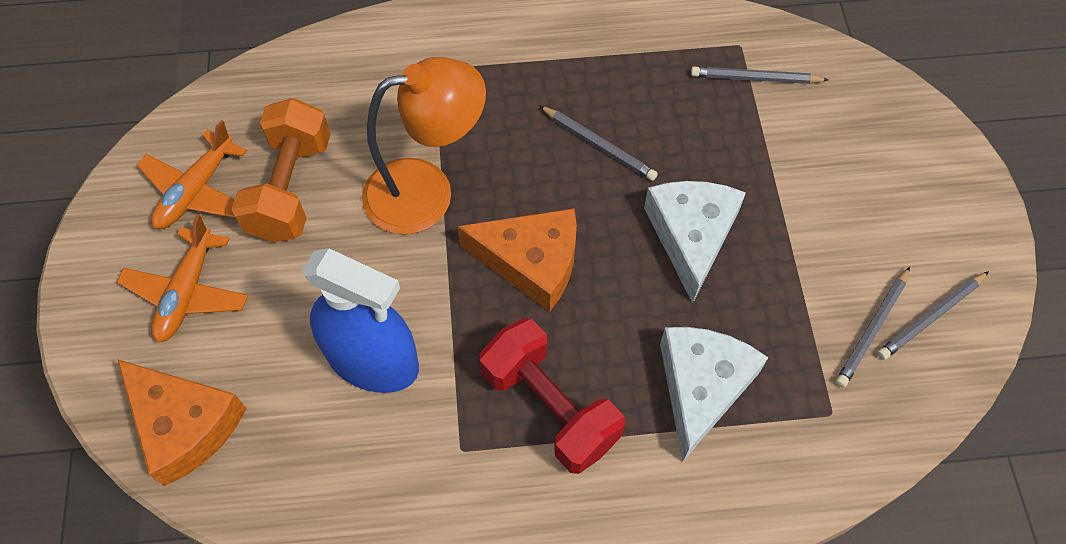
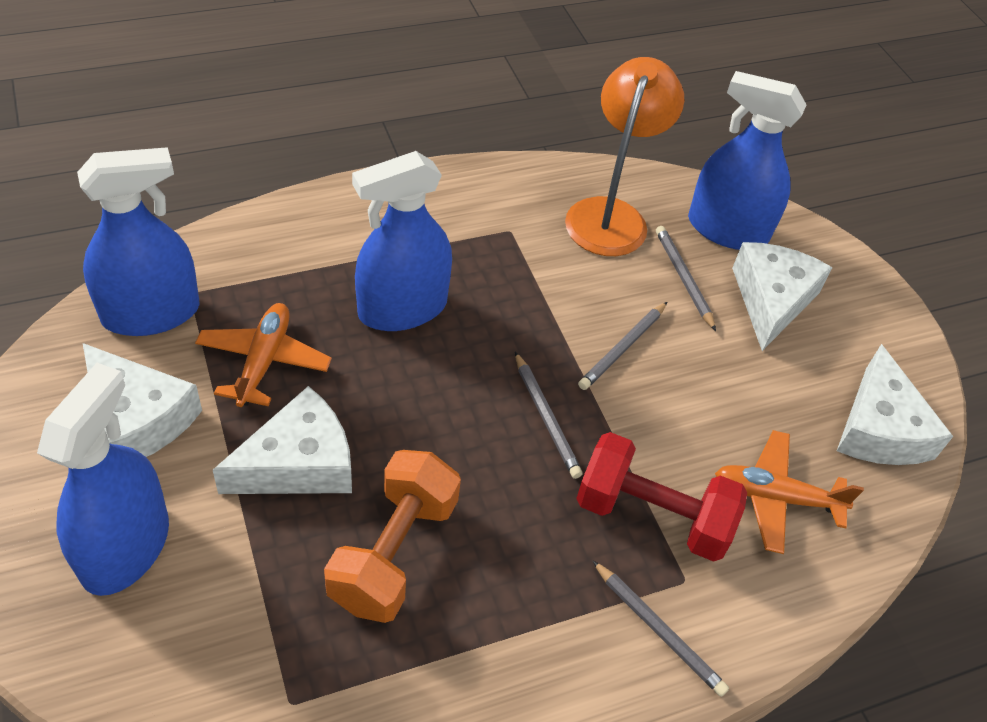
blue spray bottle: 1 -> 4
orange cheese: 2 -> 0
white cheese: 2 -> 4

